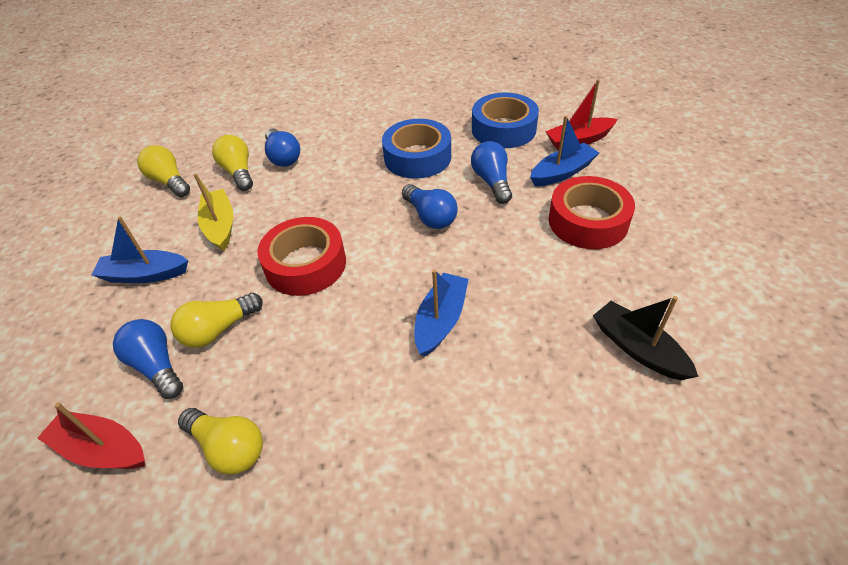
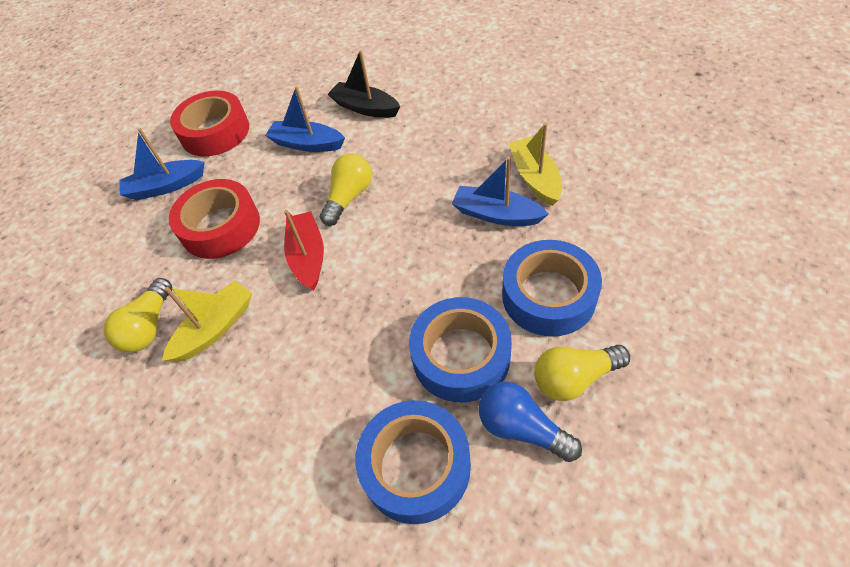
blue light bulb: 4 -> 1
blue tape: 2 -> 3
red boat: 2 -> 1
yellow boat: 1 -> 2
yellow light bulb: 4 -> 3

